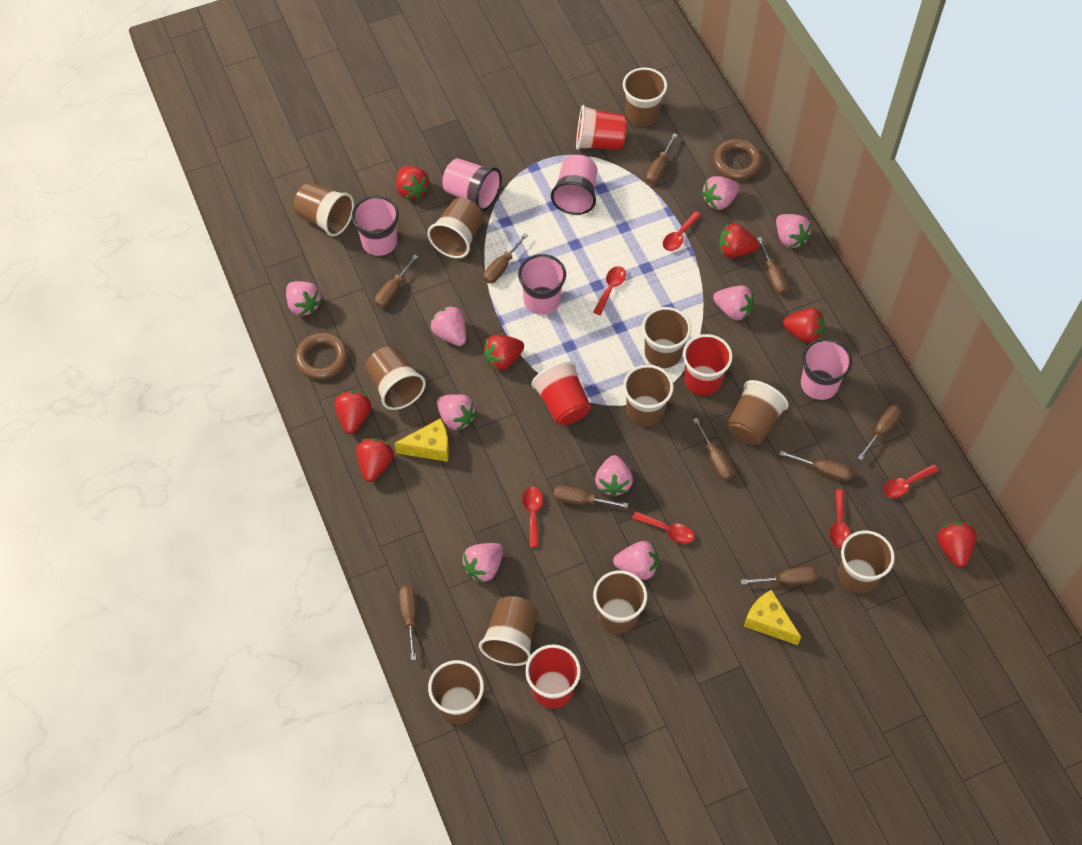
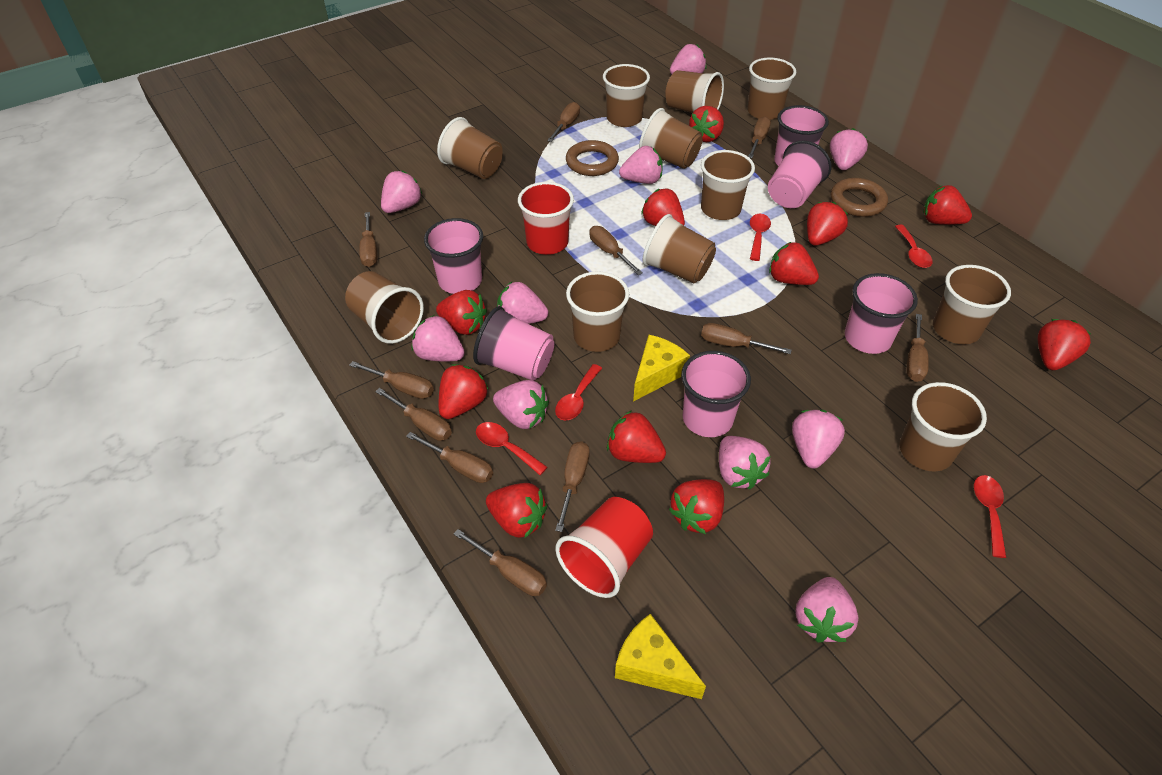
brown screwdriver: 10 -> 11
pink cup: 5 -> 6
pink strawberry: 9 -> 10
red cup: 4 -> 2
red spoon: 6 -> 5
red strawberry: 7 -> 11

